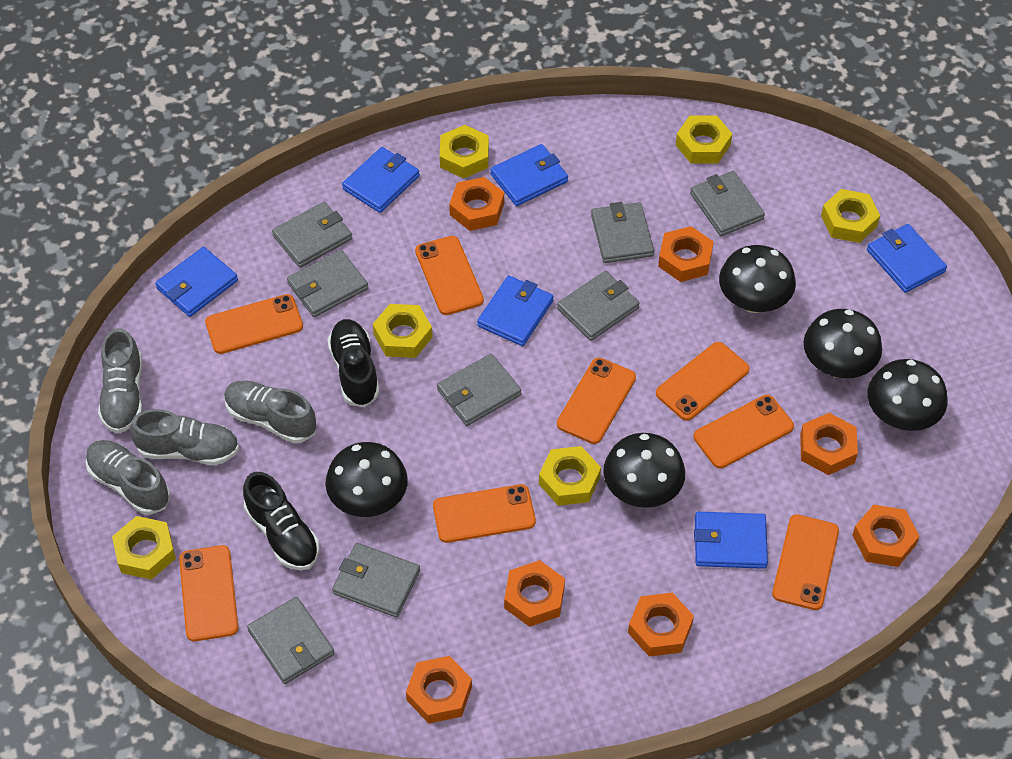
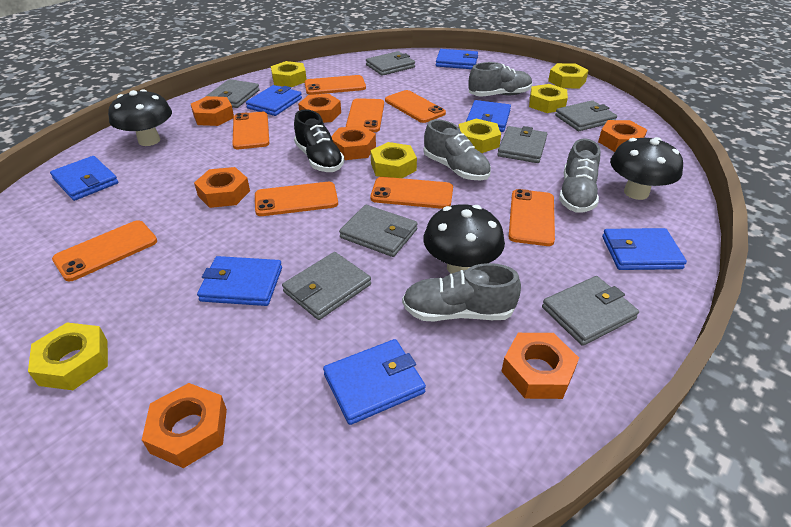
black mushroom: 5 -> 3
black shoe: 2 -> 1
blue wallet: 6 -> 7
grey wallet: 8 -> 7

